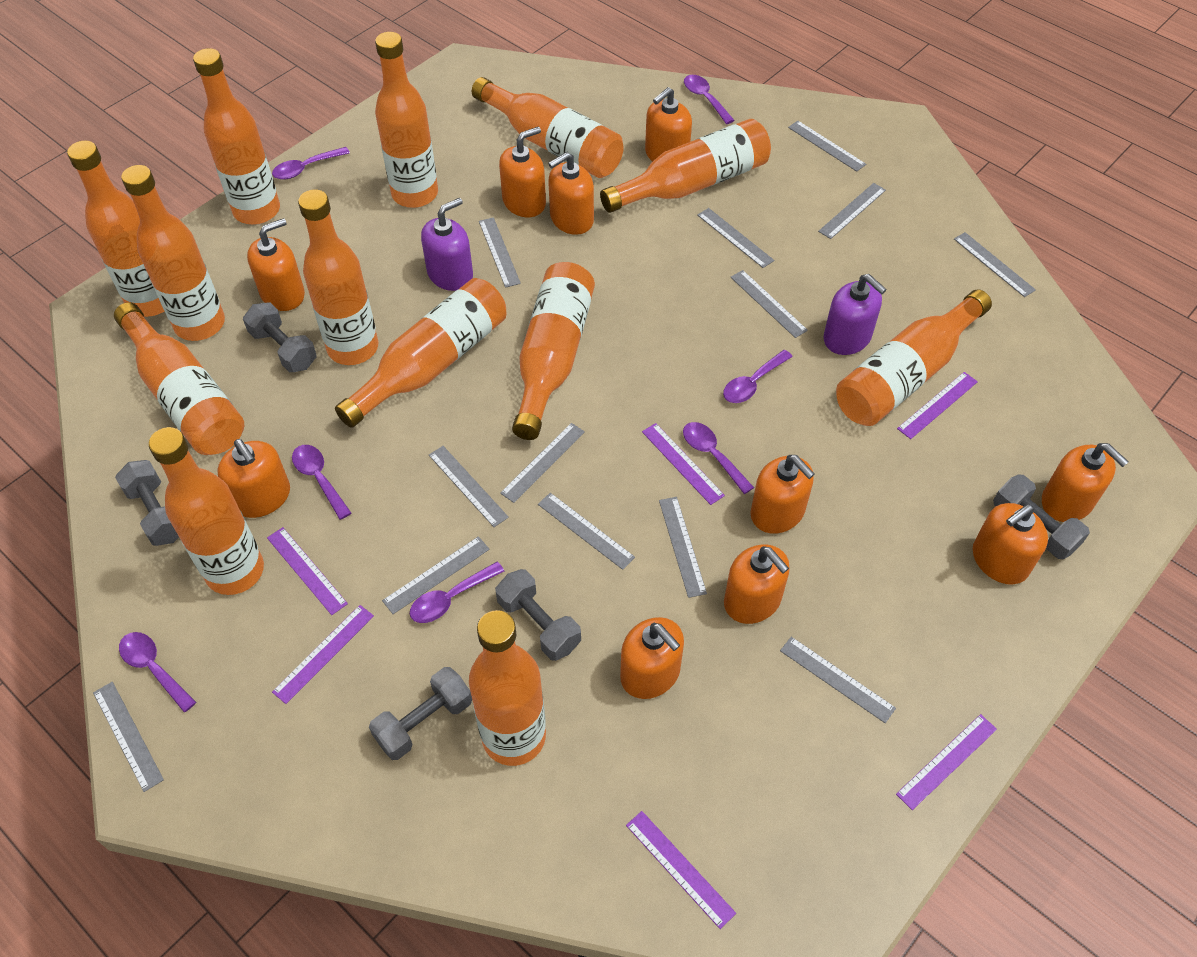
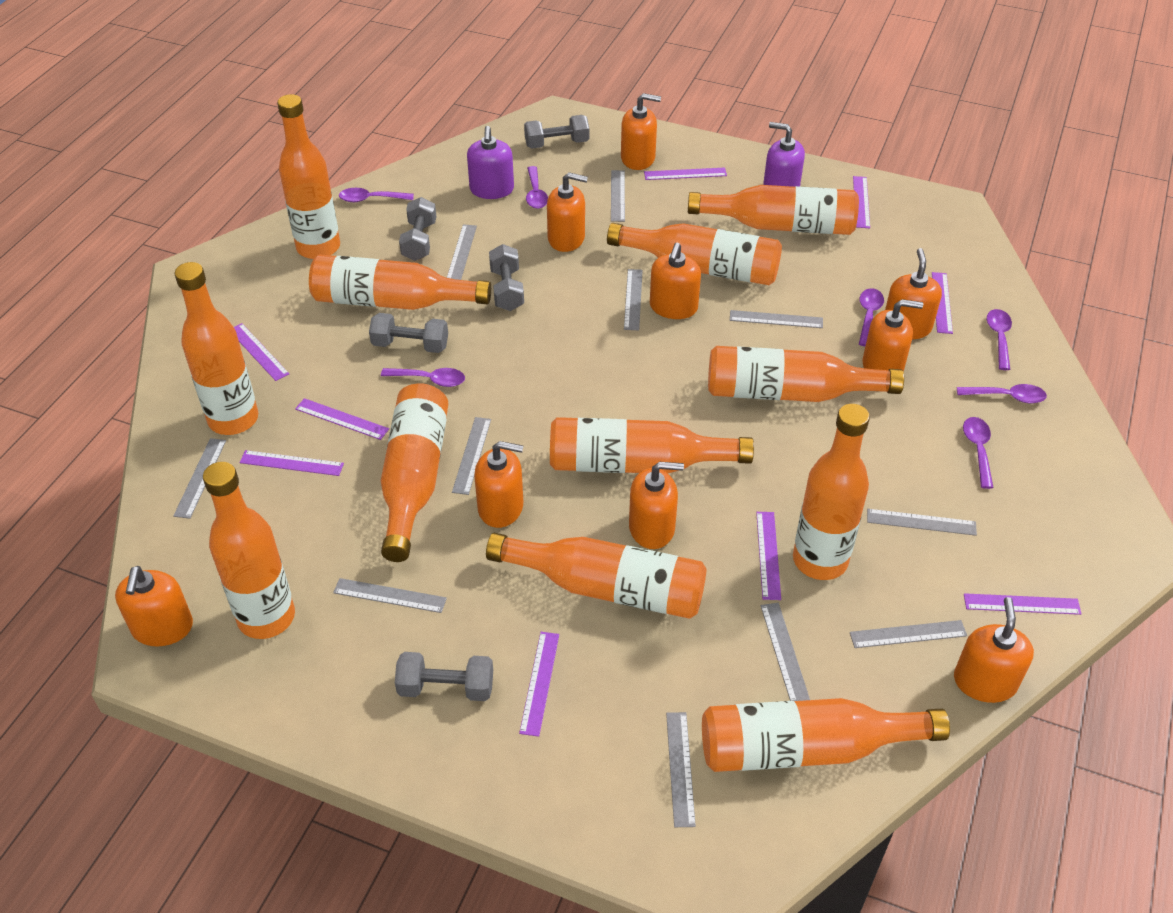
grey ruler: 13 -> 11
orange bottle: 13 -> 12
orange soap dispenser: 10 -> 9
purple ruler: 6 -> 9

